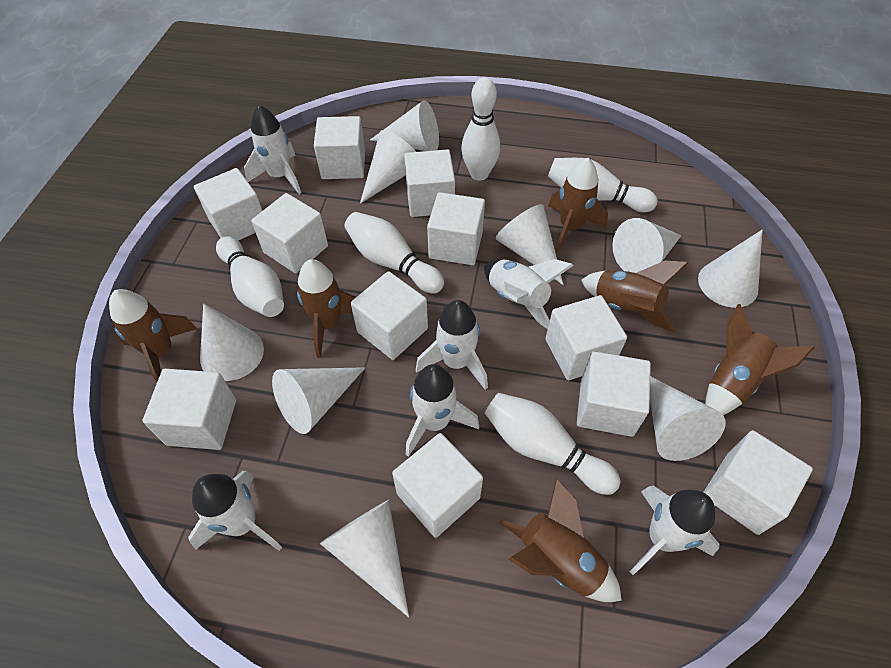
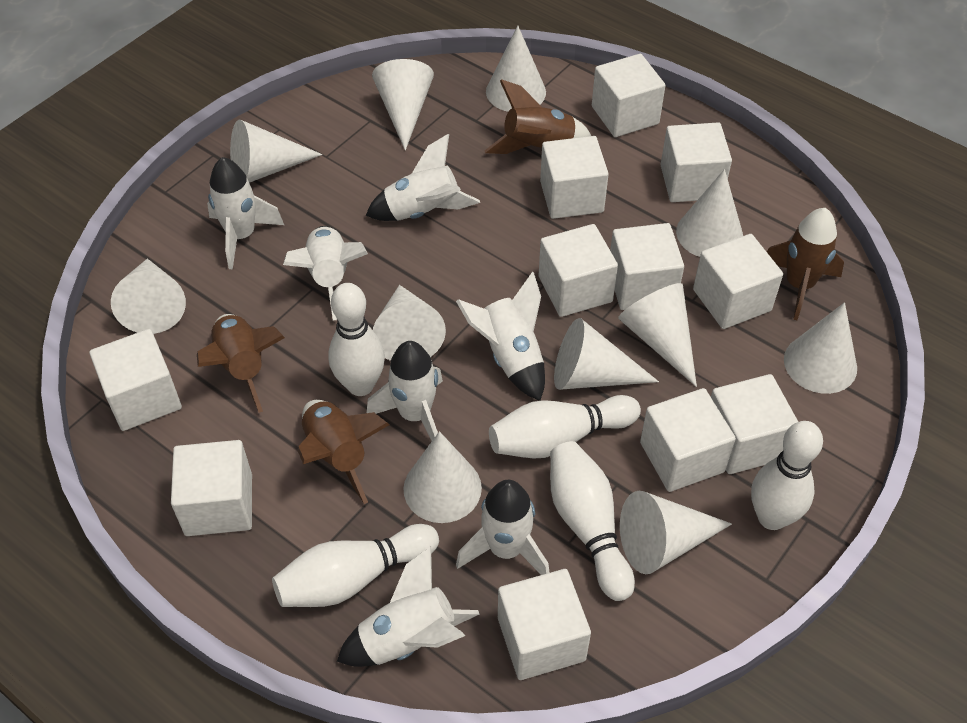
brown rocket: 6 -> 4
white cone: 9 -> 11
white rocket: 6 -> 7

